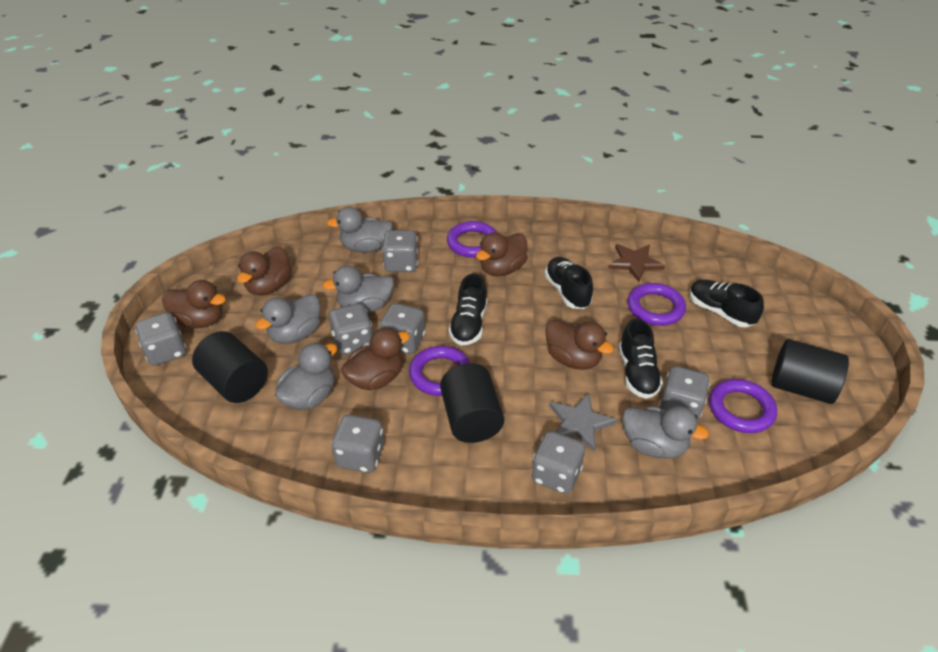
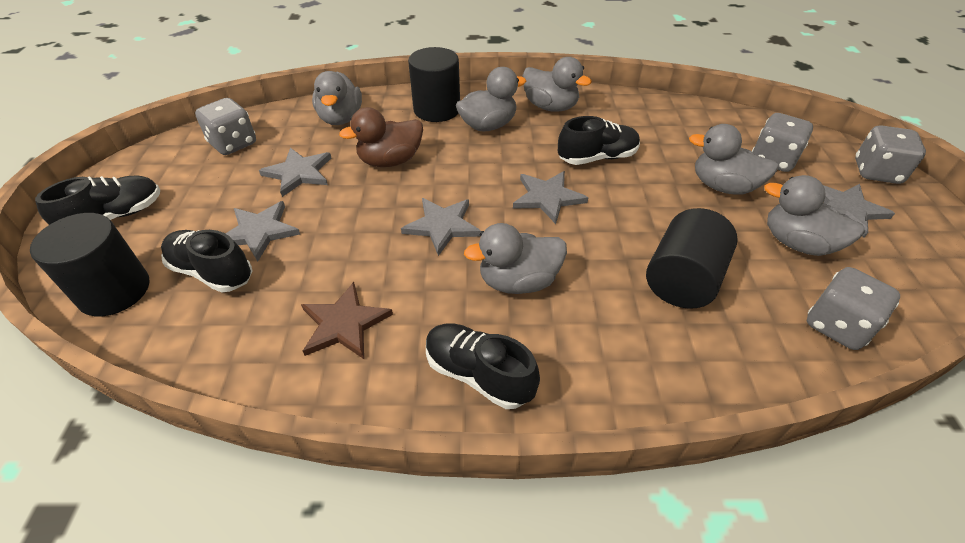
brown duck: 5 -> 1
grey dice: 7 -> 4
grey duck: 5 -> 6
grey star: 1 -> 5
purple ring: 4 -> 0

